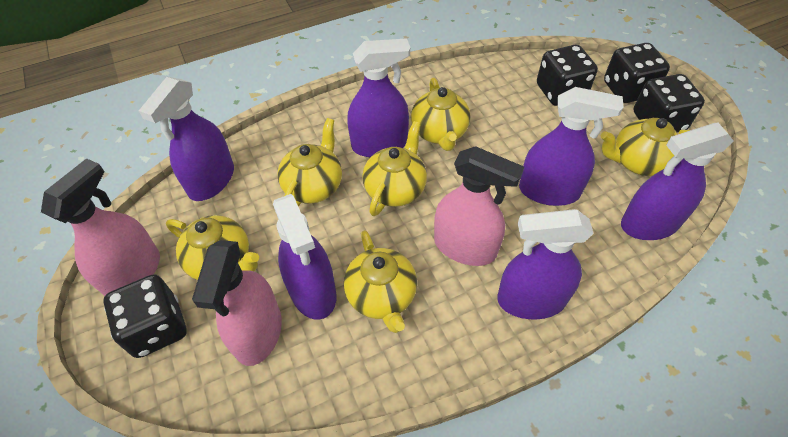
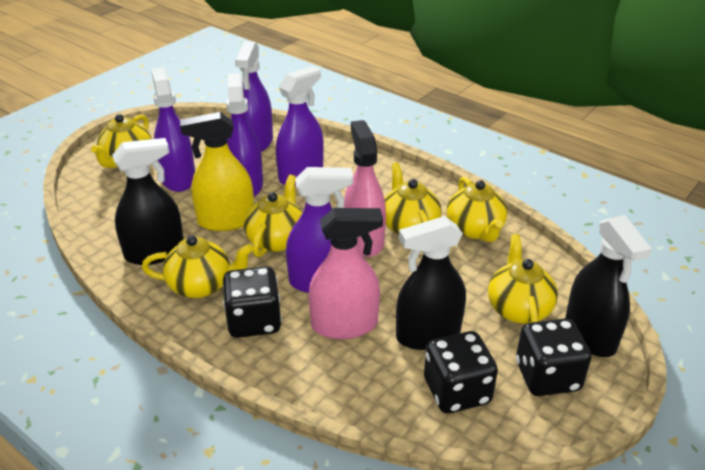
black dice: 4 -> 3
black spray bottle: 0 -> 3
pink spray bottle: 3 -> 2
purple spray bottle: 6 -> 5
yellow spray bottle: 0 -> 1

